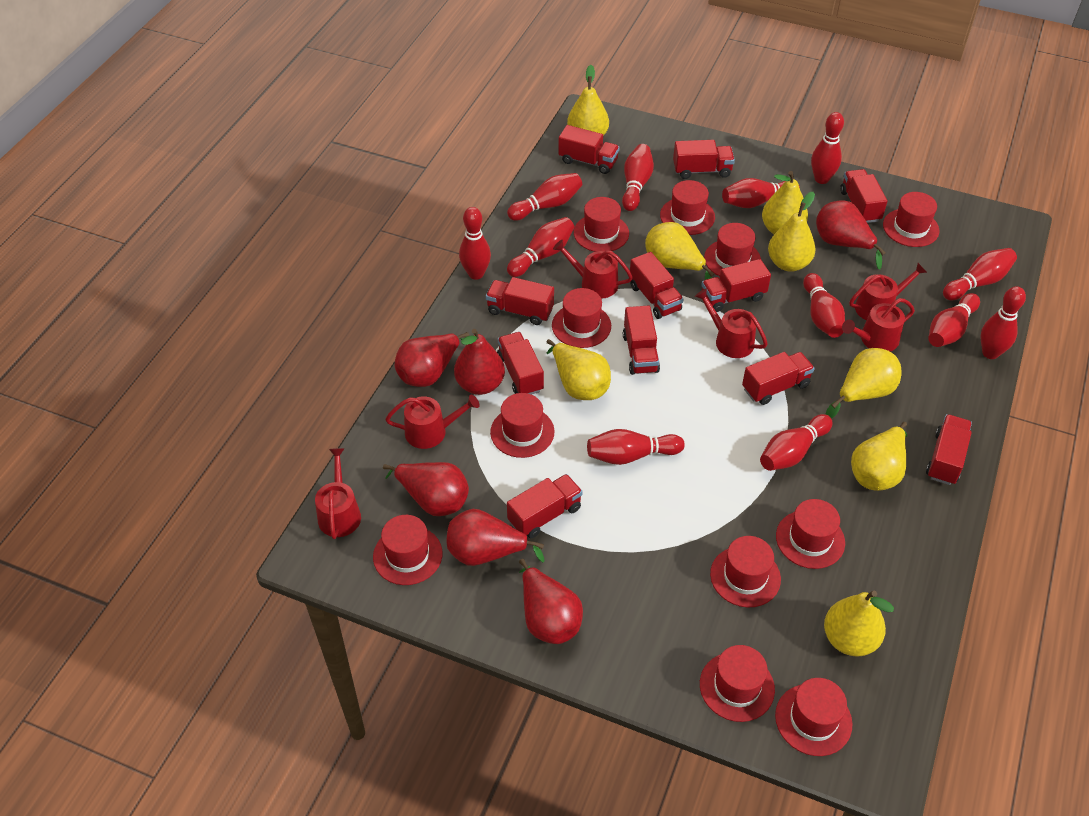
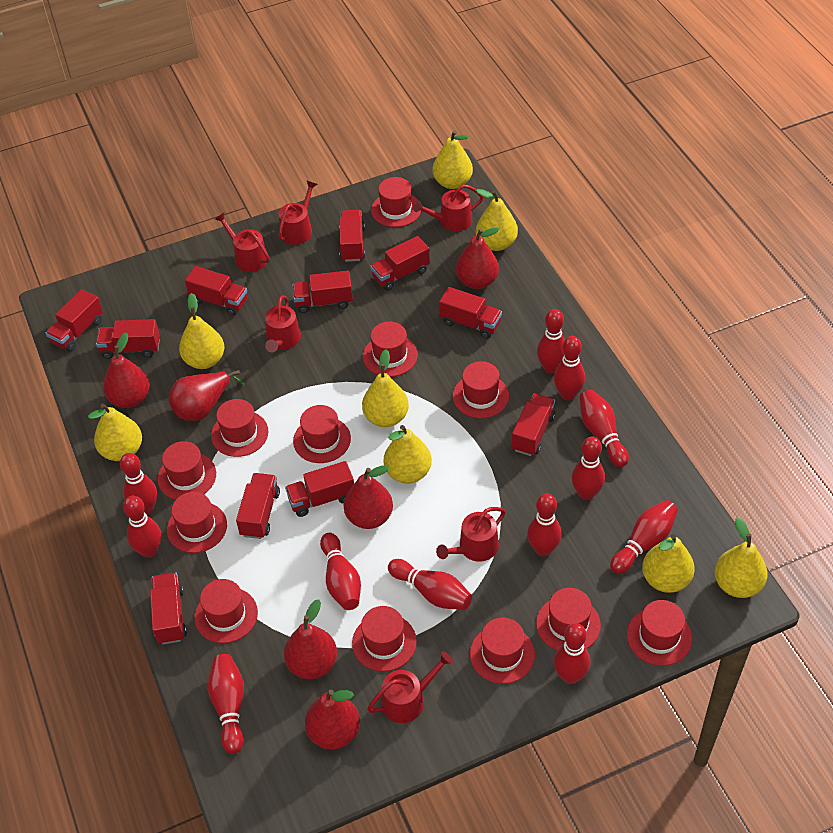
red hat: 11 -> 12

